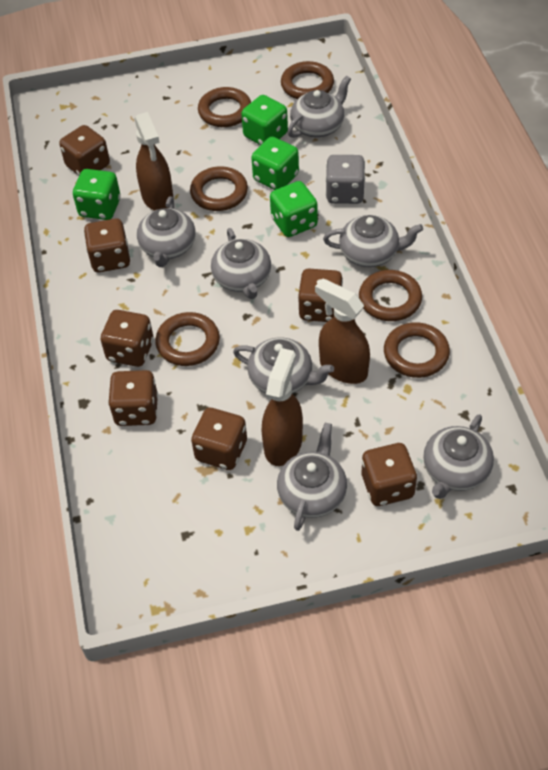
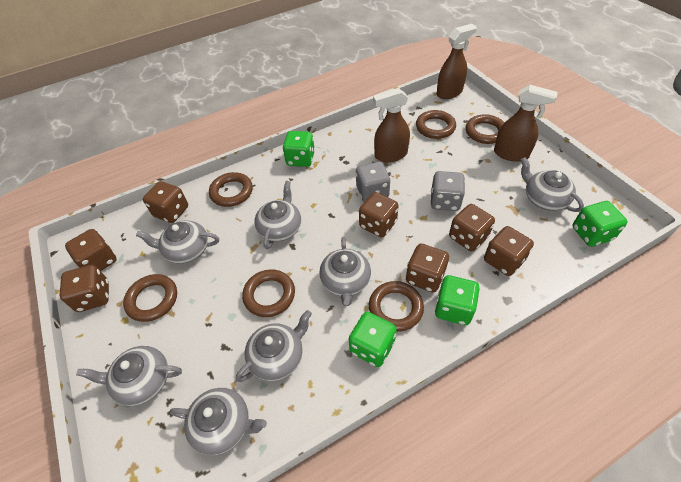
grey dice: 1 -> 2

